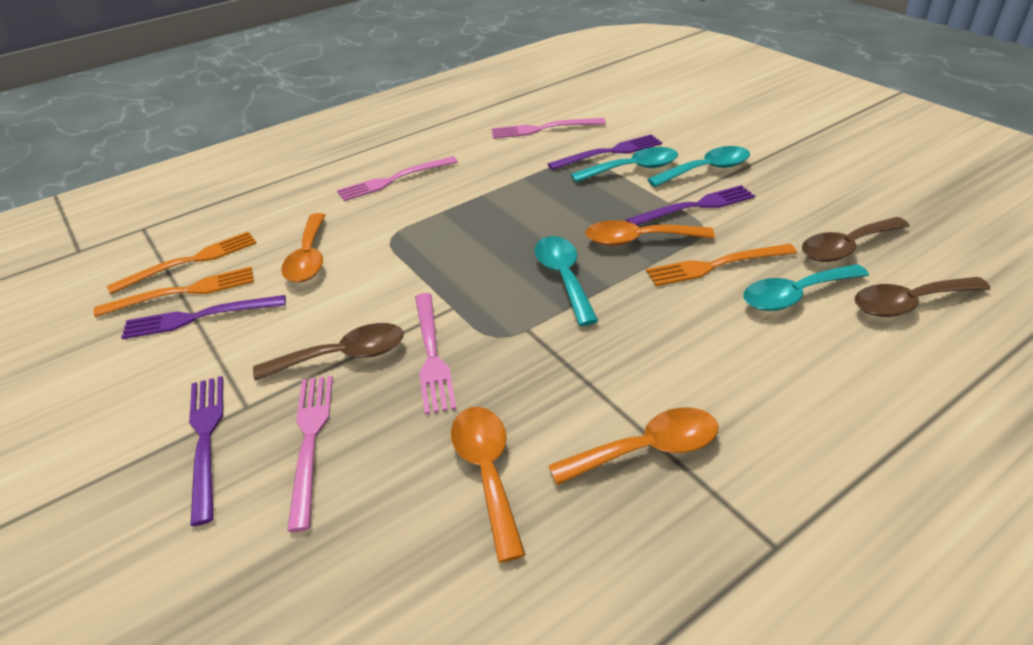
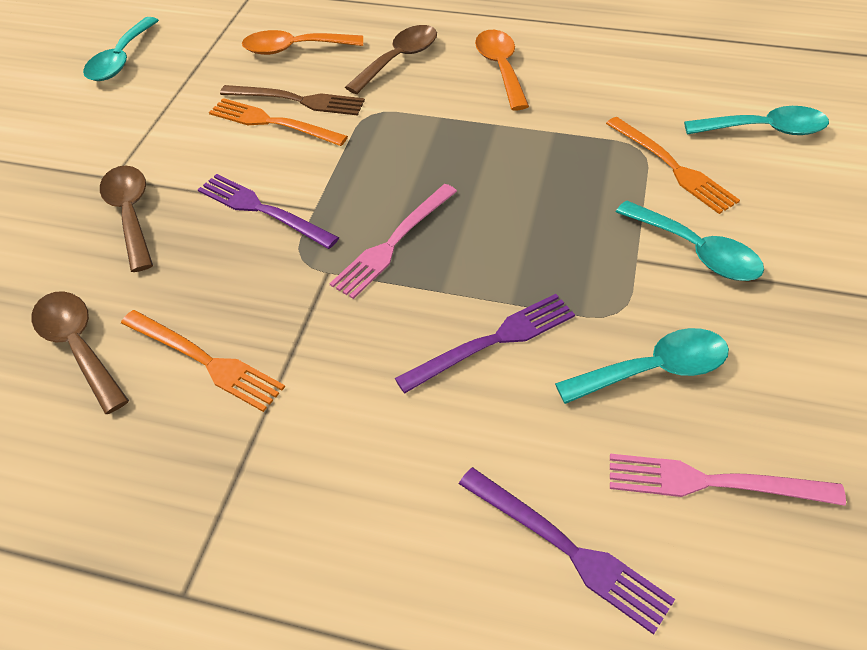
brown fork: 0 -> 1
orange spoon: 4 -> 2
pink fork: 4 -> 2
purple fork: 4 -> 3

